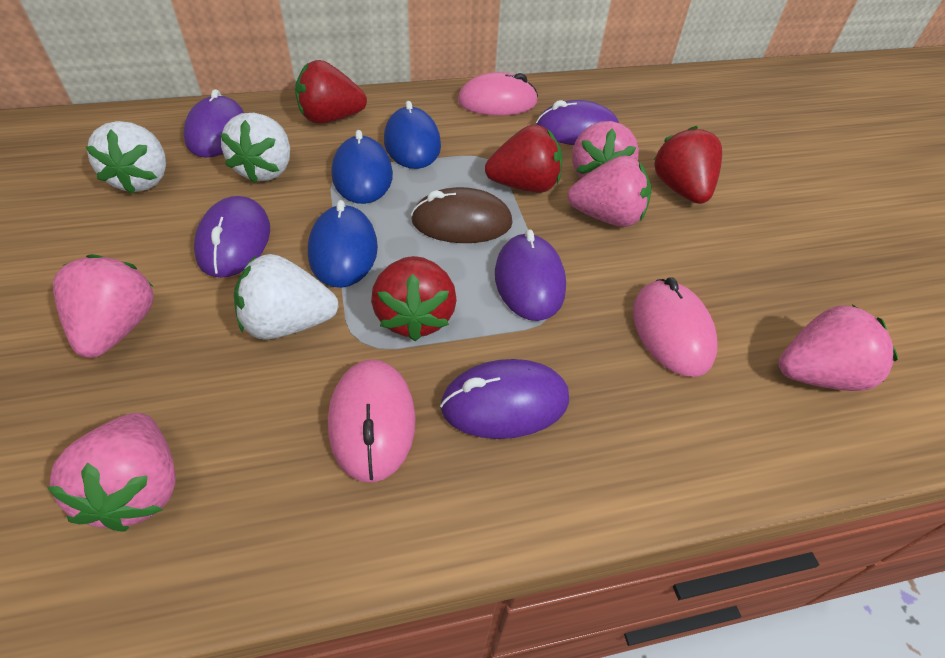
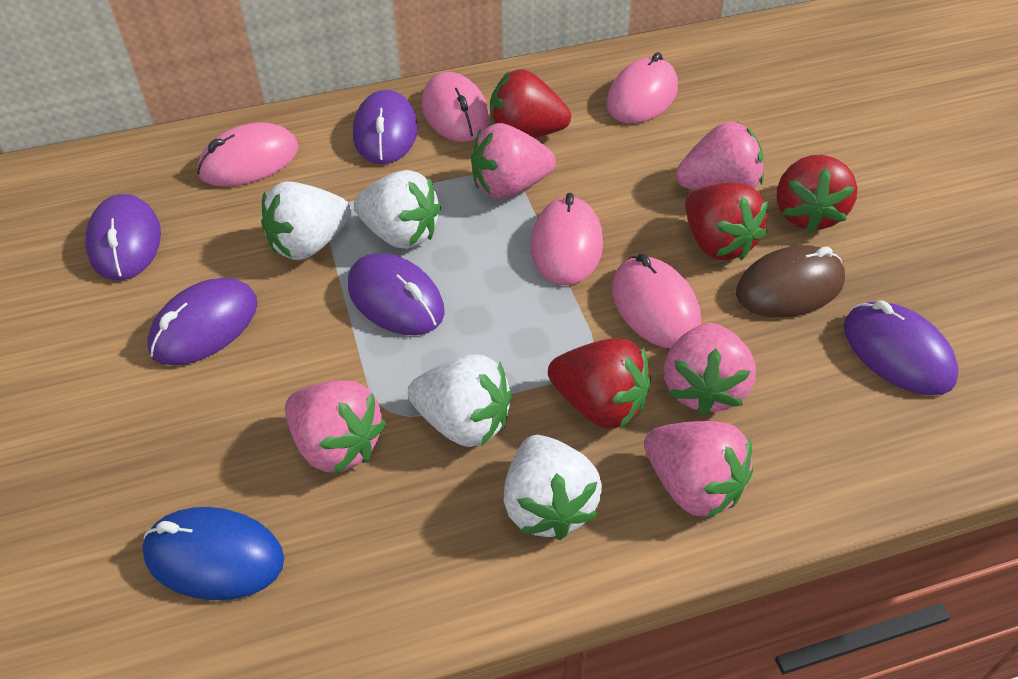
blue mouse: 3 -> 1
pink mouse: 3 -> 5
white strawberry: 3 -> 4

